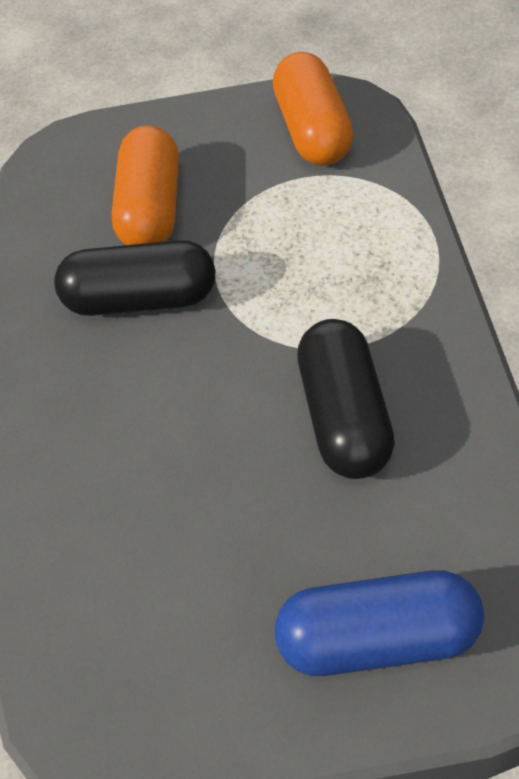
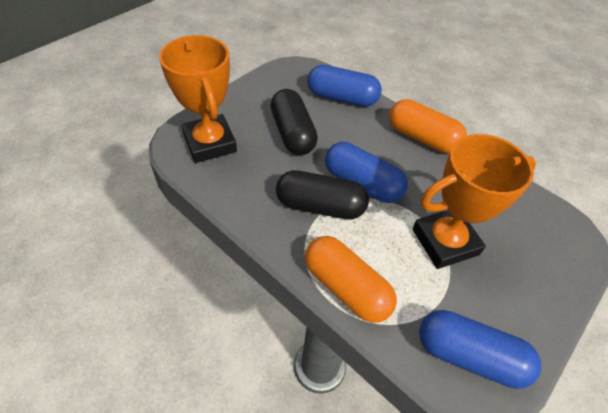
blue capsule: 1 -> 3
orange trophy: 0 -> 2

